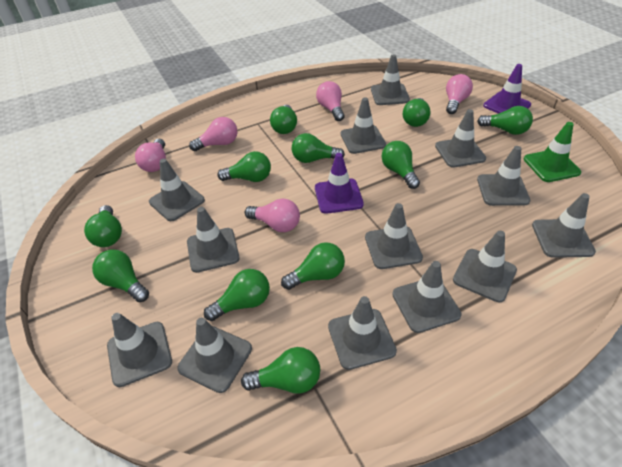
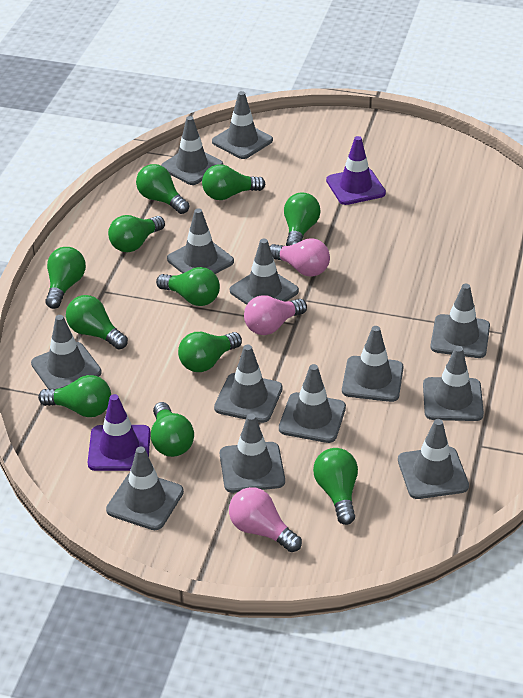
green traffic cone: 1 -> 0
pink light bulb: 5 -> 3

